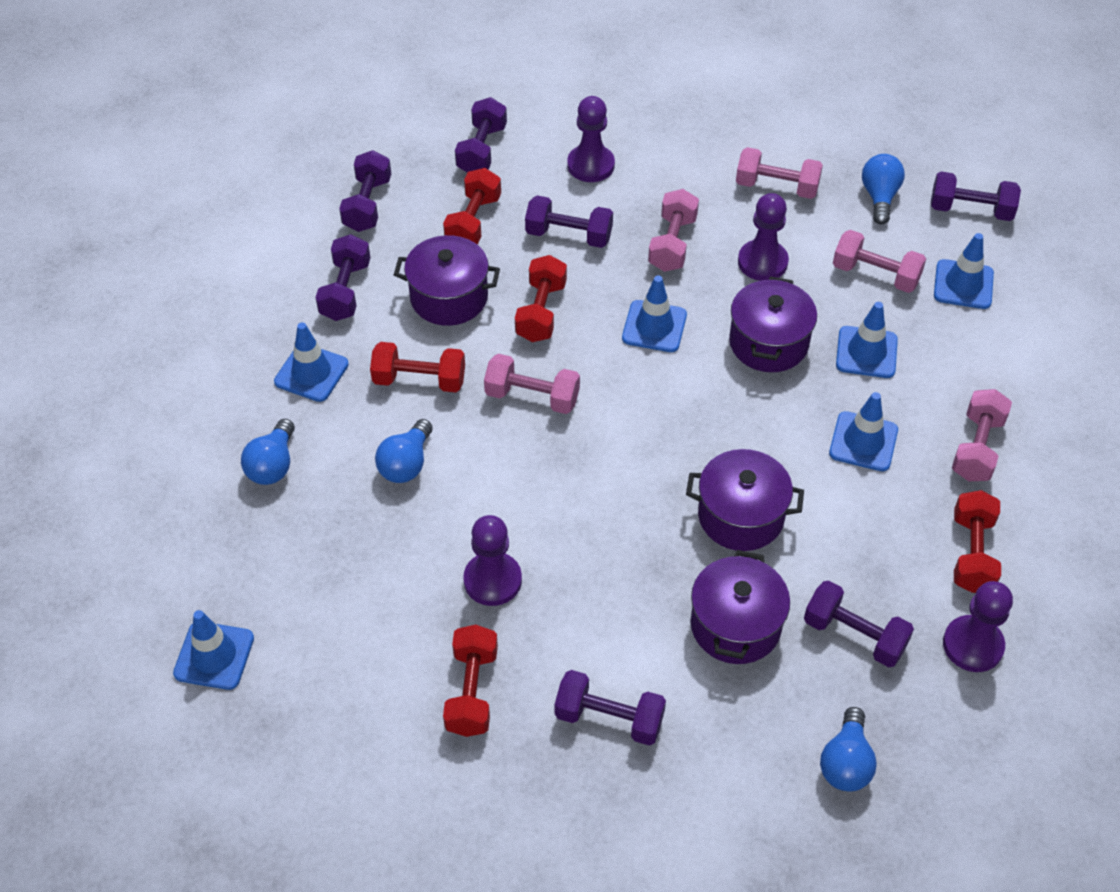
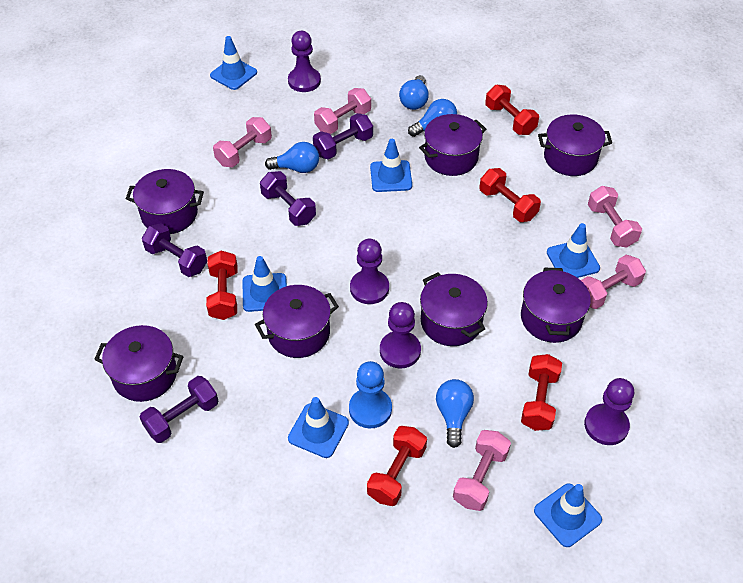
blue pawn: 0 -> 1
purple dumbbell: 7 -> 4
purple pot: 4 -> 7

